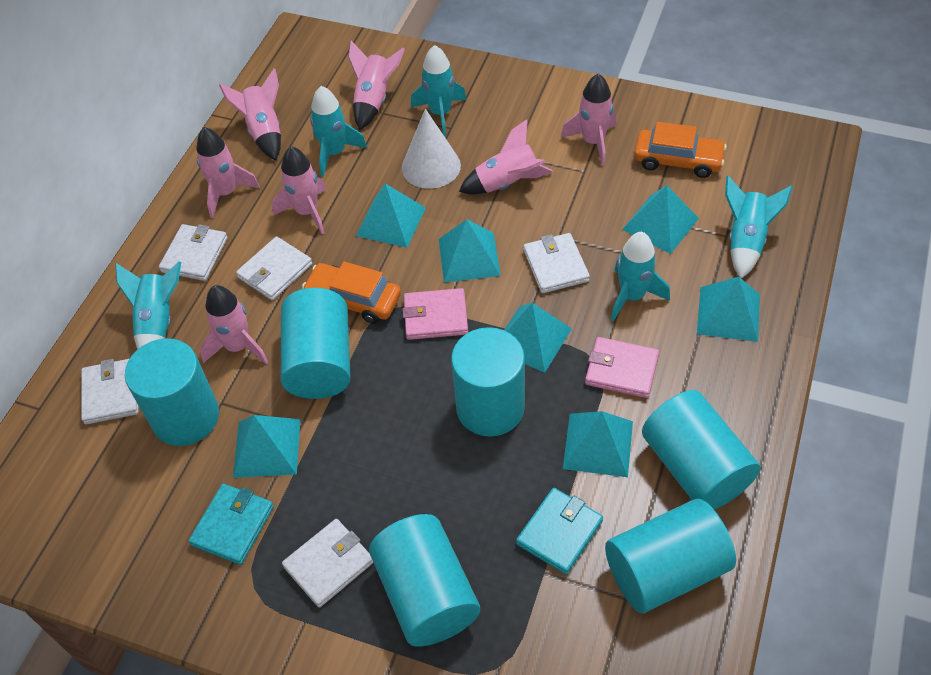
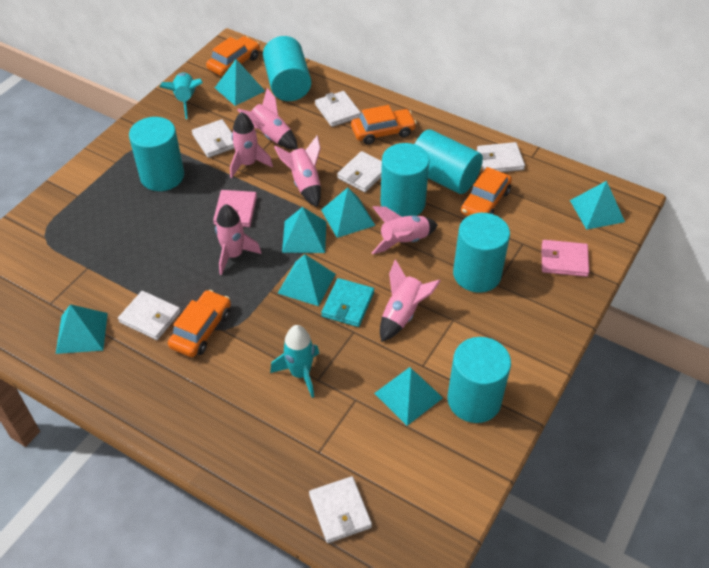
orange car: 2 -> 4
pink rocket: 7 -> 6
turquoise rocket: 5 -> 2
turquoise wallet: 2 -> 1
white cone: 1 -> 0
white wallet: 5 -> 6

